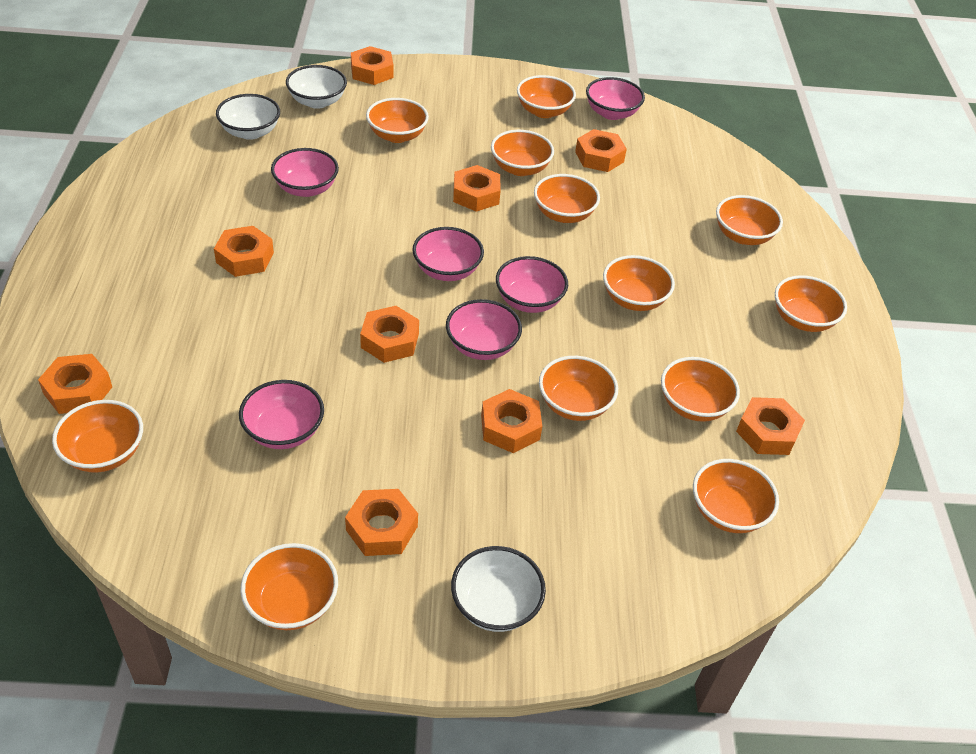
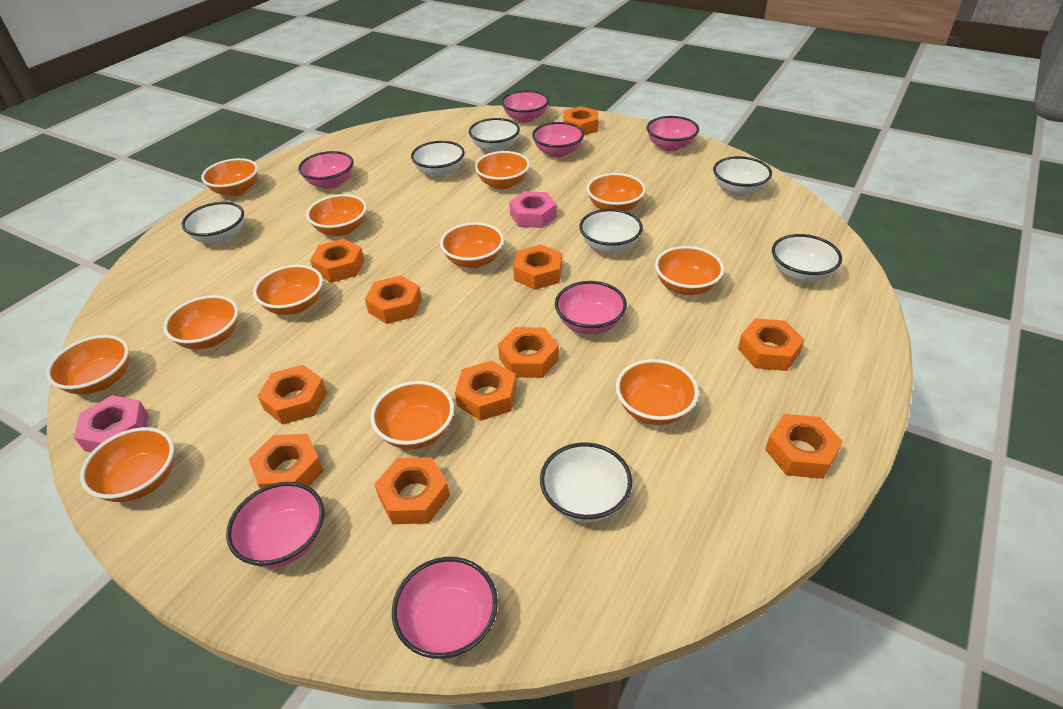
orange nut: 9 -> 11
pink bowl: 6 -> 7
pink nut: 0 -> 2
white bowl: 3 -> 7

